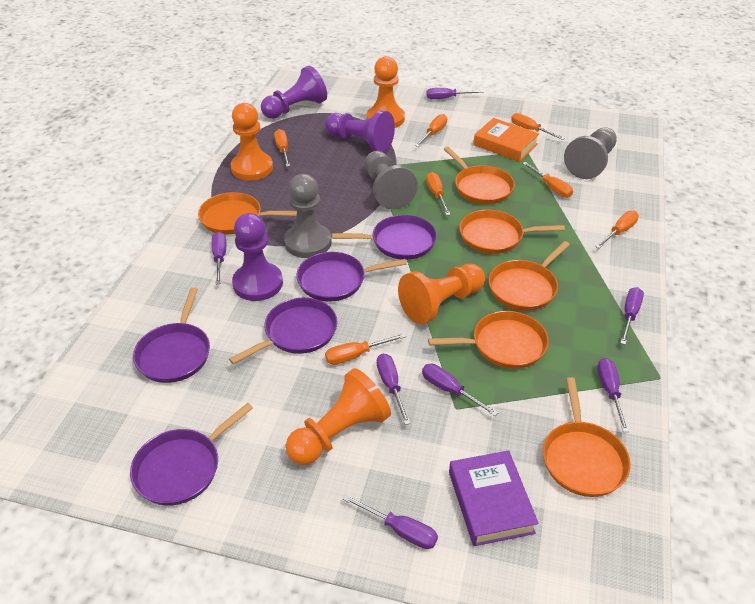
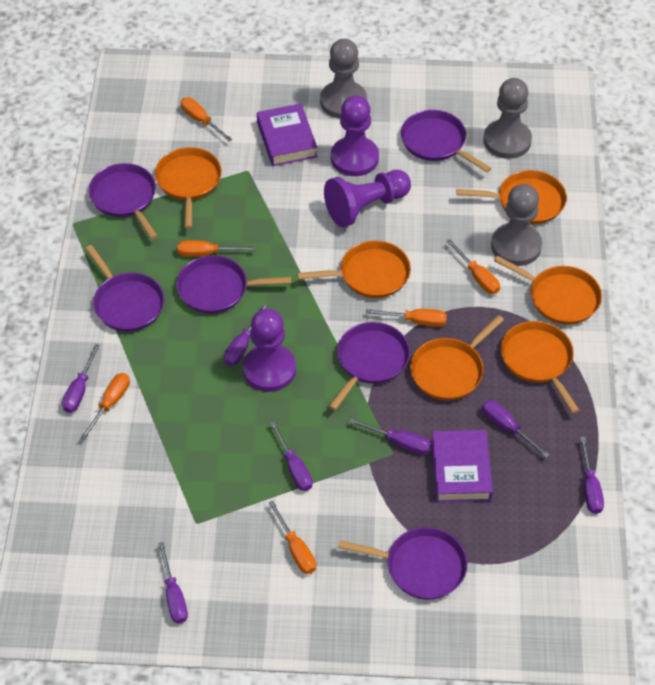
orange book: 1 -> 0
orange pawn: 4 -> 0
orange screwdriver: 7 -> 6
purple book: 1 -> 2
purple pan: 5 -> 6

